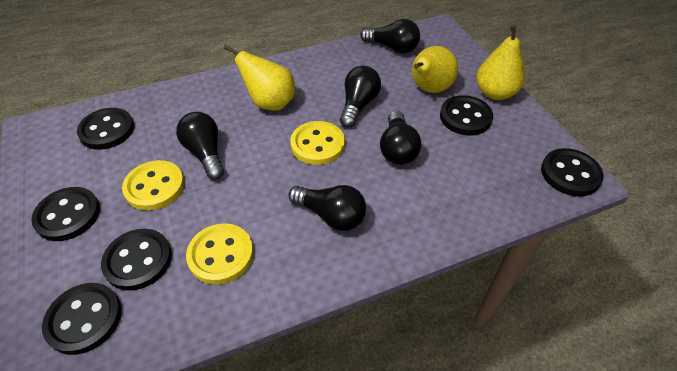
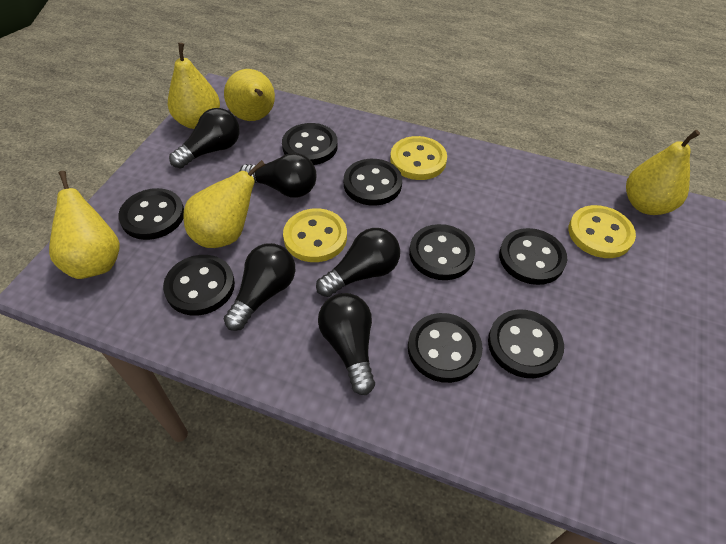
black button: 6 -> 8
yellow pear: 3 -> 5

